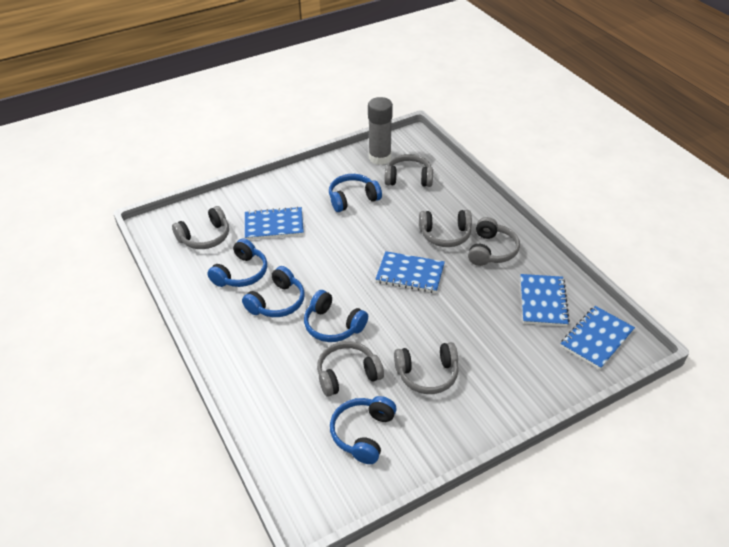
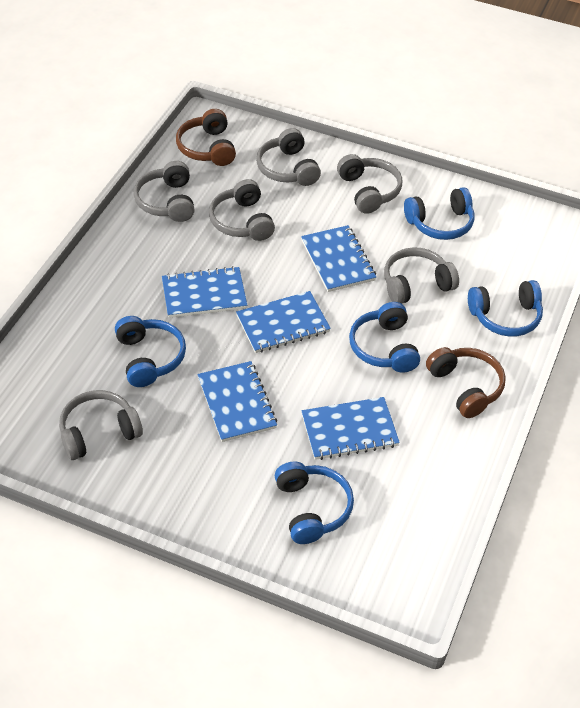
blue notebook: 4 -> 5
brown headphones: 0 -> 2
grey glue stick: 1 -> 0

